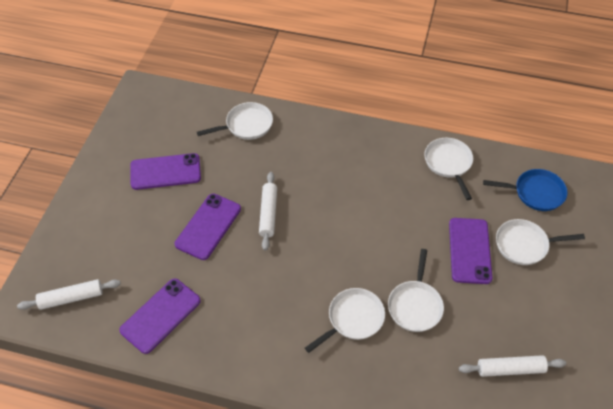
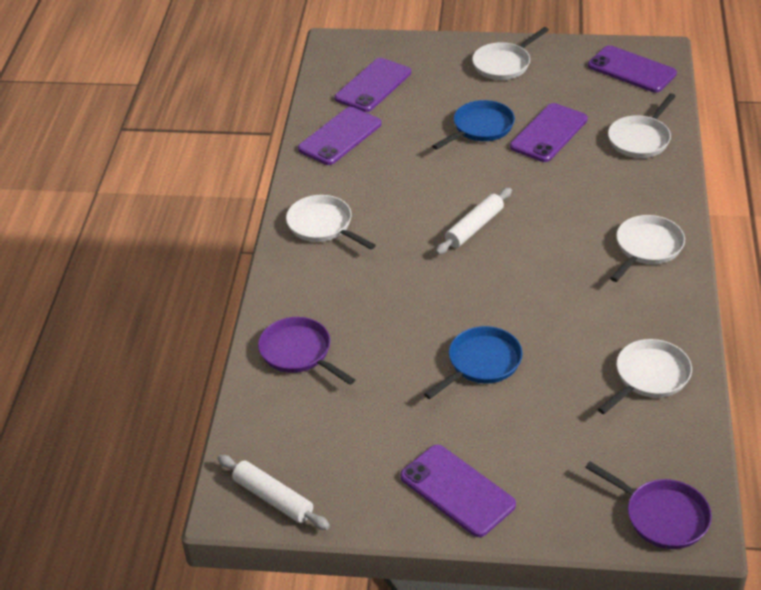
blue pan: 1 -> 2
purple pan: 0 -> 2
purple phone: 4 -> 5
white rolling pin: 3 -> 2

